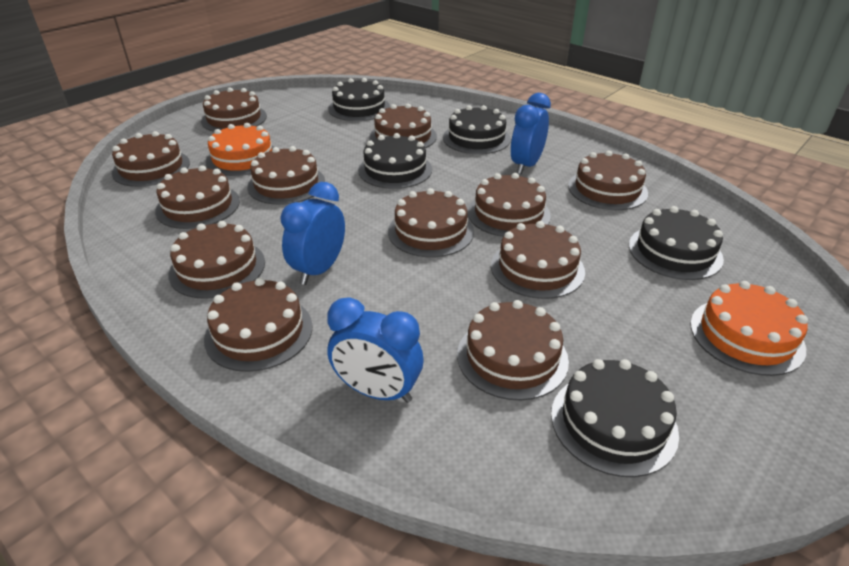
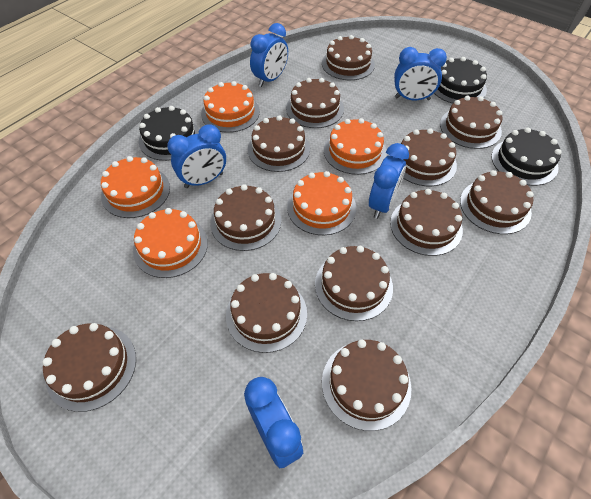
black cake: 5 -> 3
blue clock: 3 -> 5
orange cake: 2 -> 5

